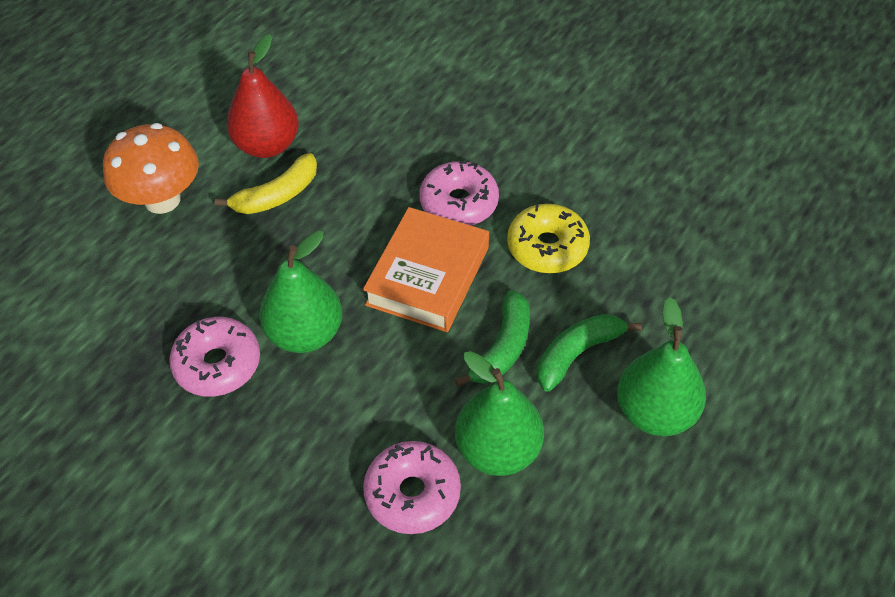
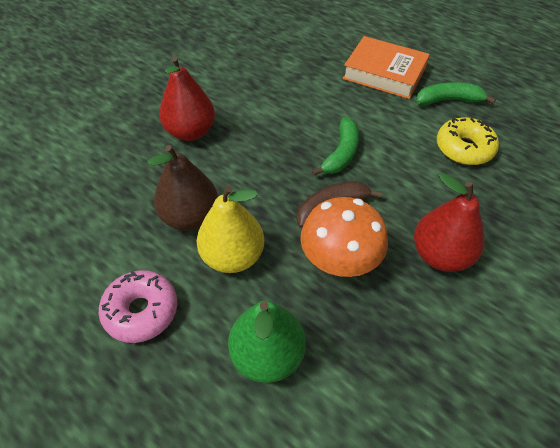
brown banana: 0 -> 1
brown pear: 0 -> 1
green pear: 3 -> 1
pink donut: 3 -> 1
red pear: 1 -> 2
yellow banana: 1 -> 0
yellow pear: 0 -> 1

